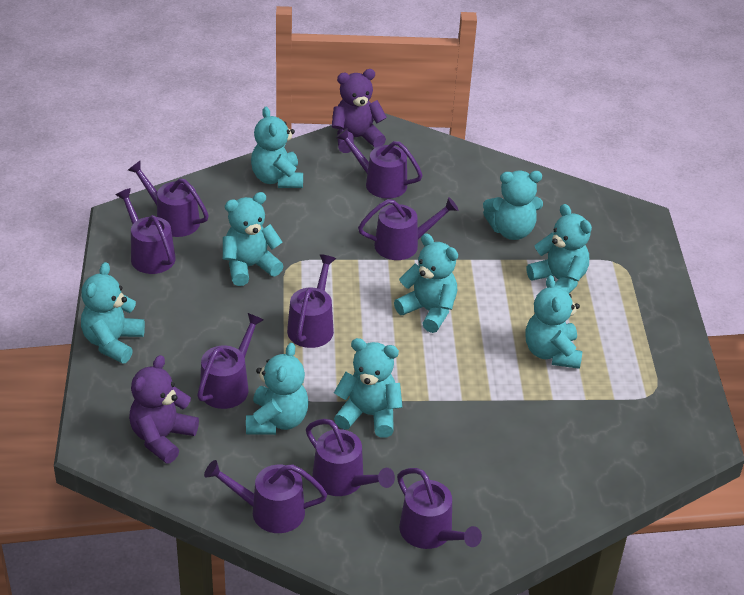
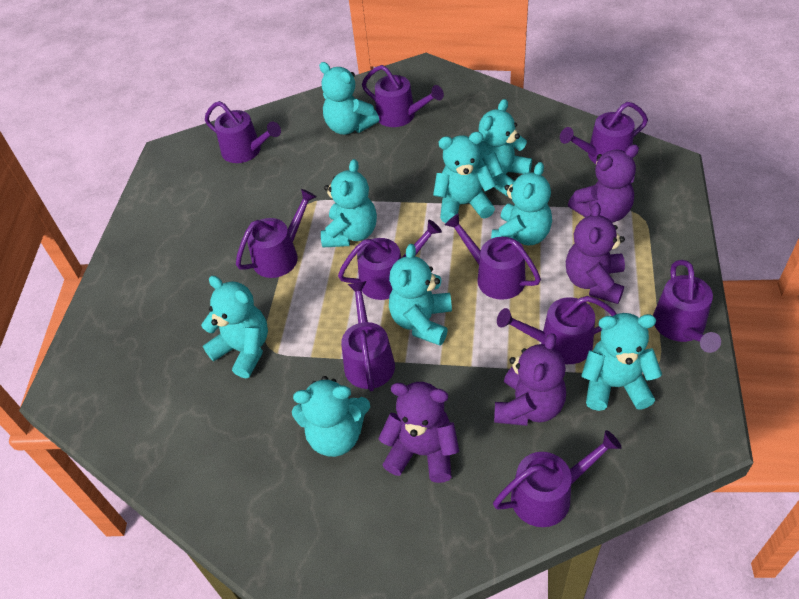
purple teddy bear: 2 -> 4
purple watering can: 9 -> 10

